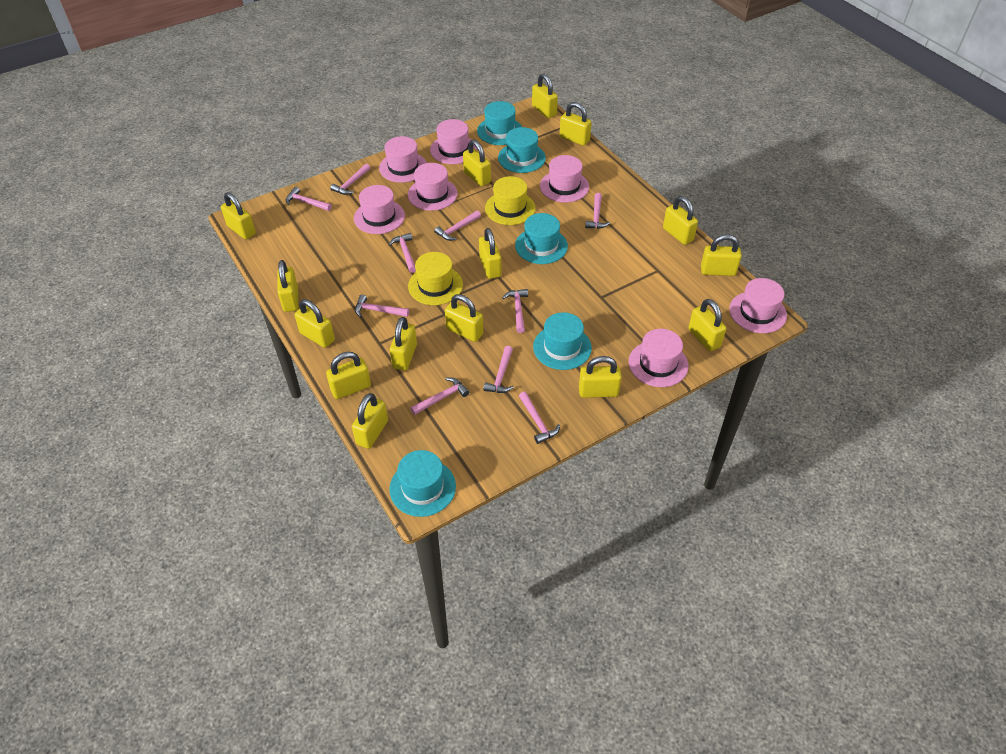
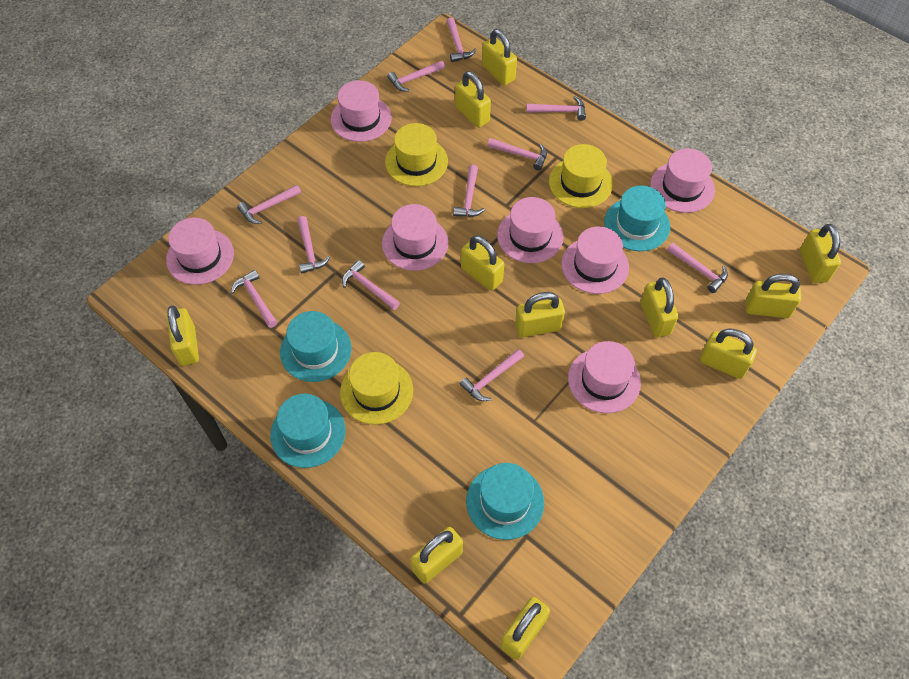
pink hammer: 10 -> 11
turquoise hat: 5 -> 4
yellow hat: 2 -> 3
yellow padlock: 15 -> 11

